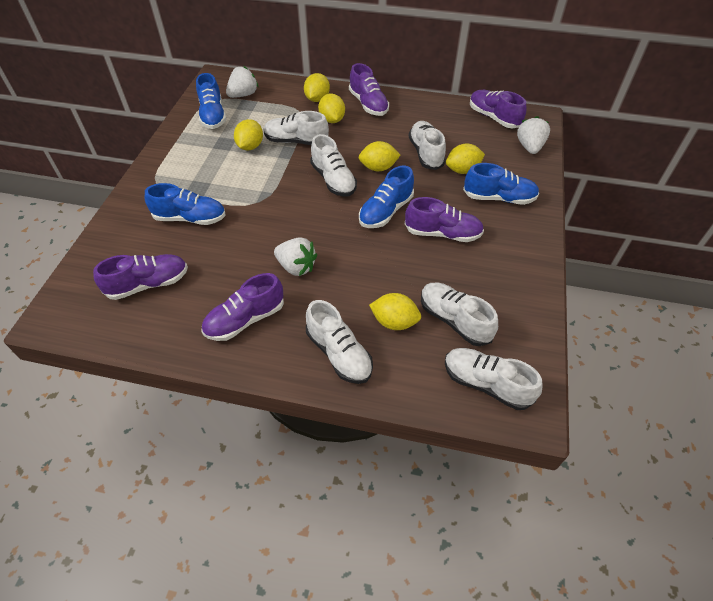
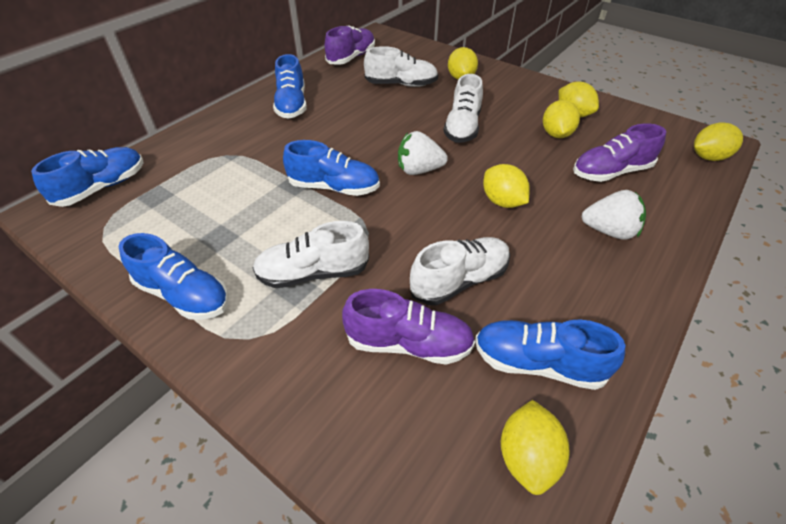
blue shoe: 4 -> 5
purple shoe: 5 -> 3
white shoe: 6 -> 4
white strawberry: 3 -> 2

